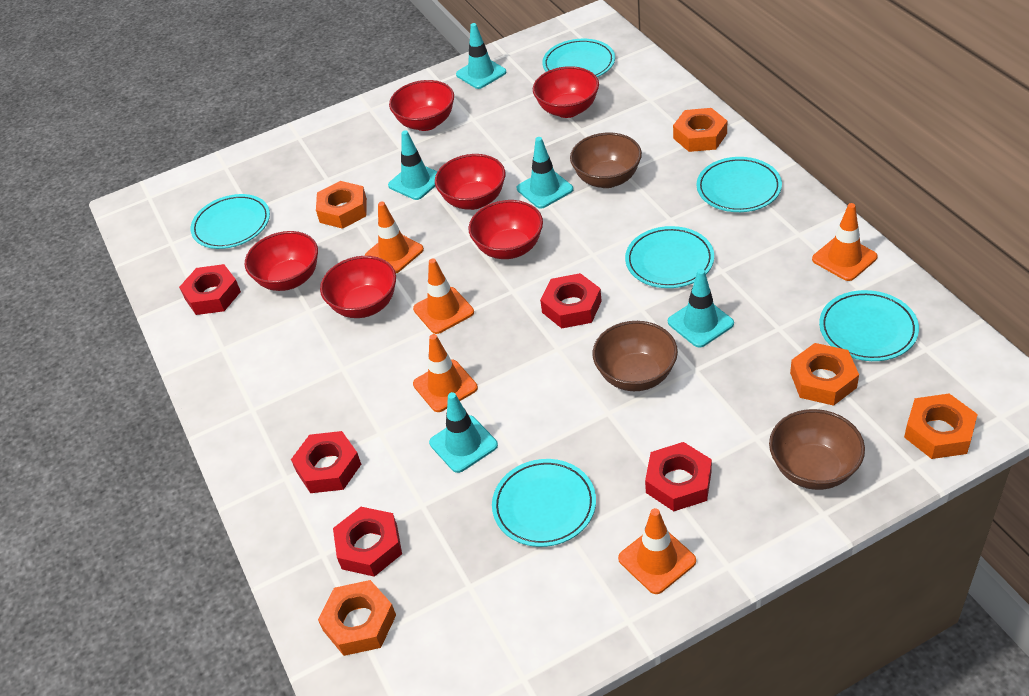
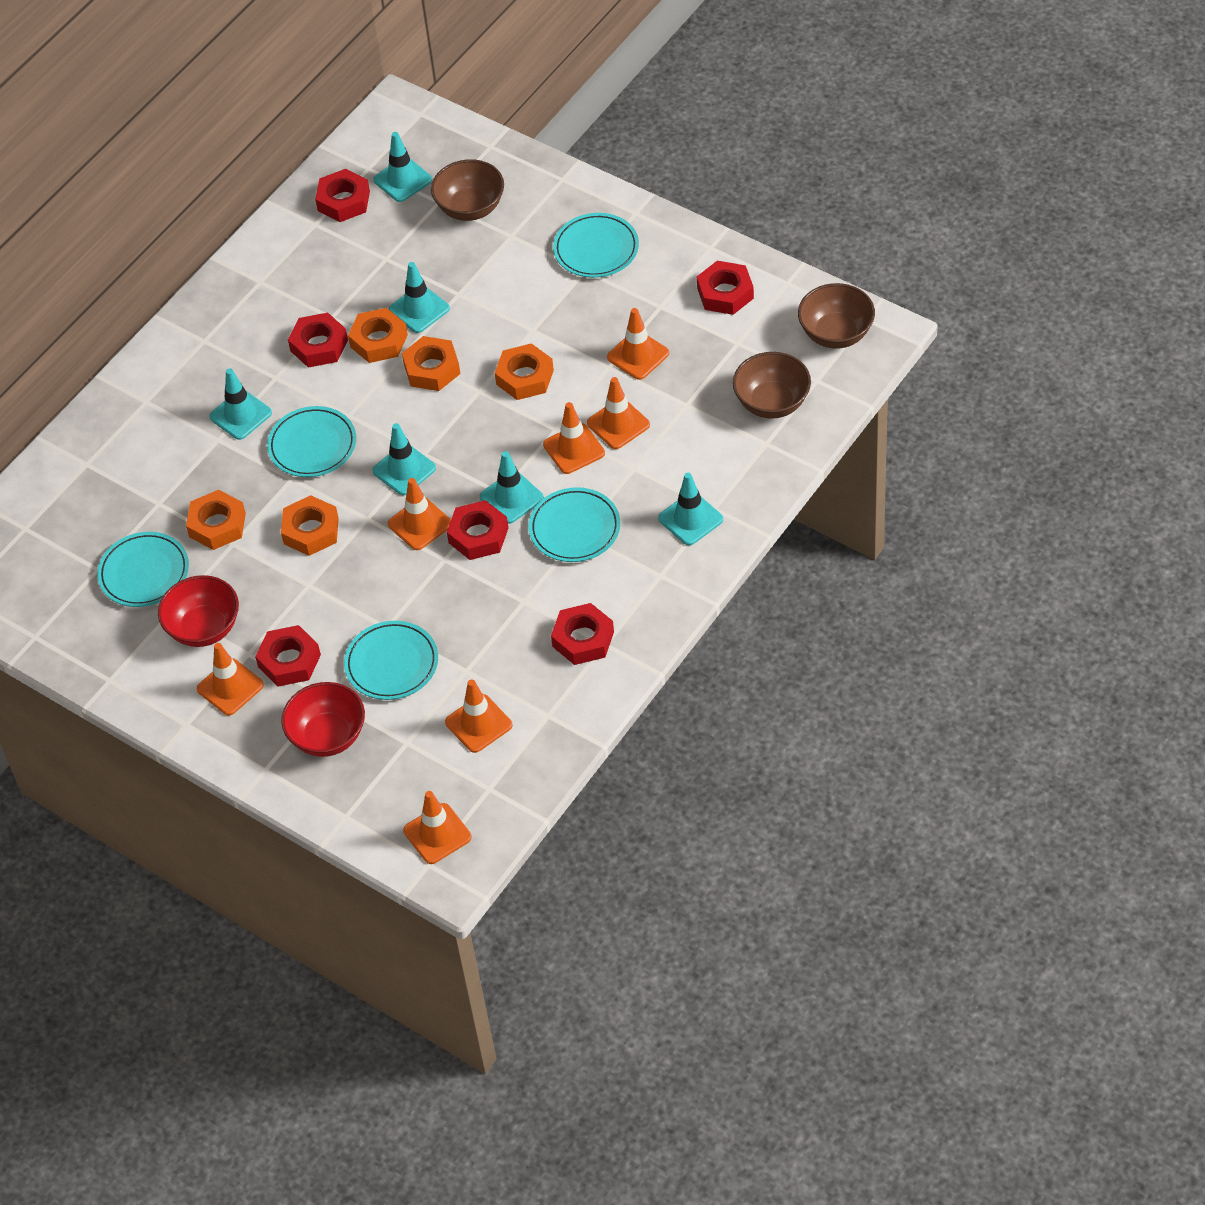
orange traffic cone: 5 -> 7
red bowl: 6 -> 2
red nut: 5 -> 6
turquoise plate: 6 -> 5
turquoise traffic cone: 5 -> 6

